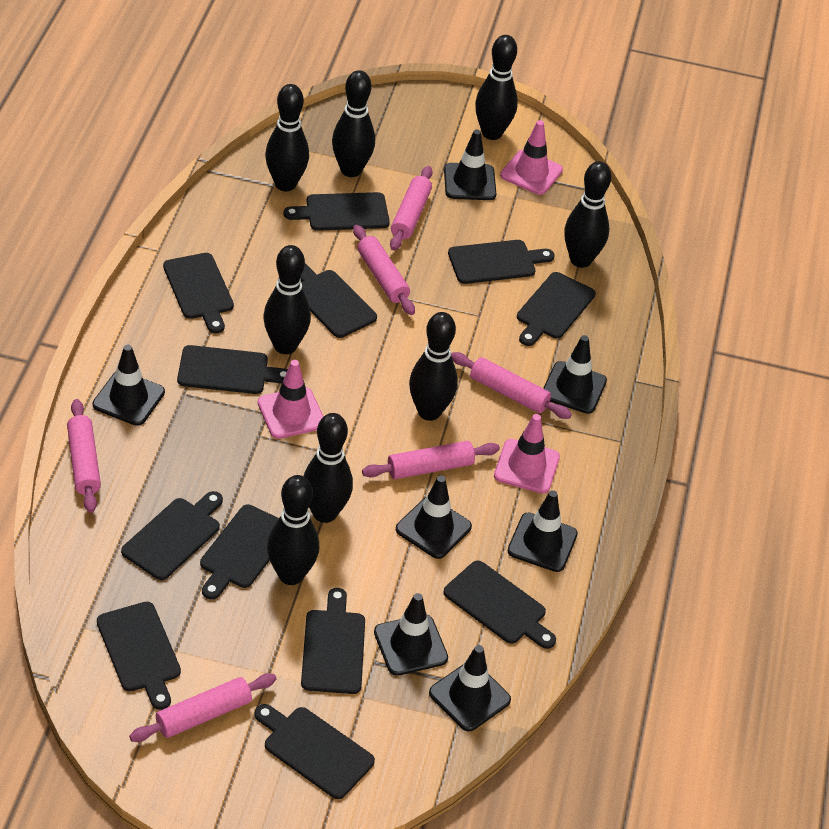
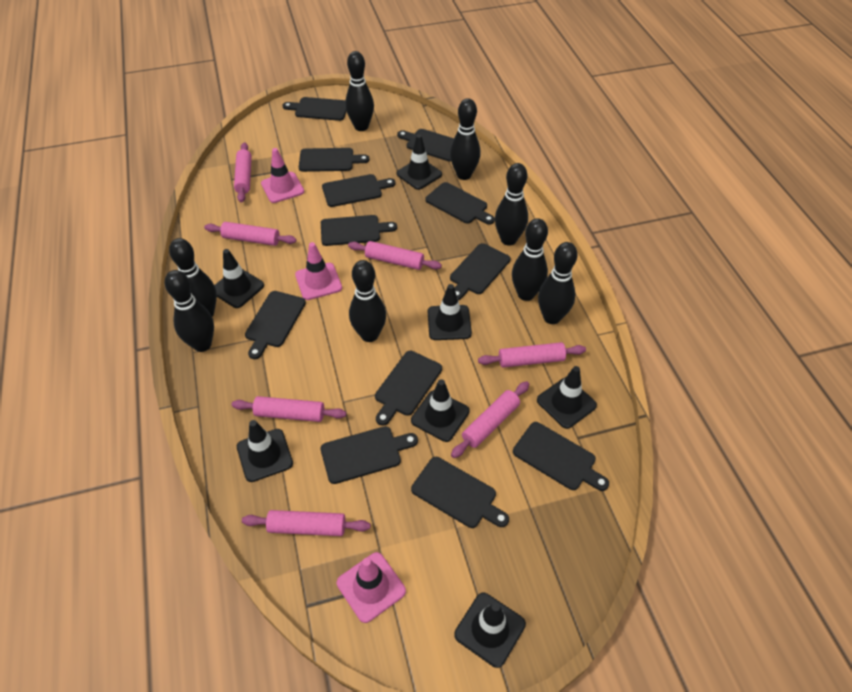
pink rolling pin: 6 -> 7

